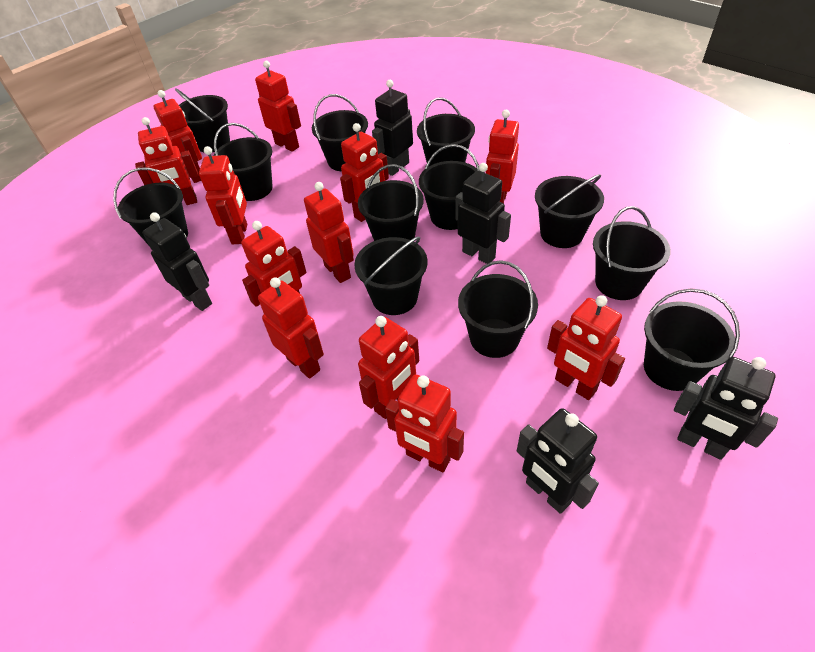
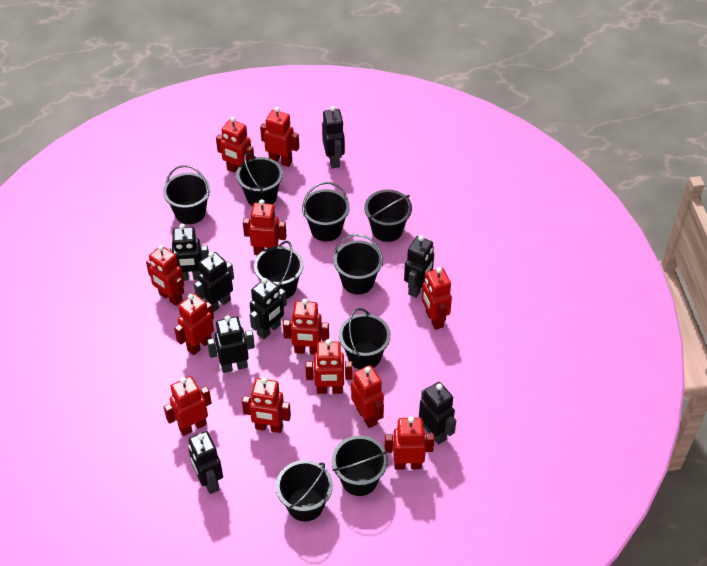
black bucket: 12 -> 9
black robot: 5 -> 8

